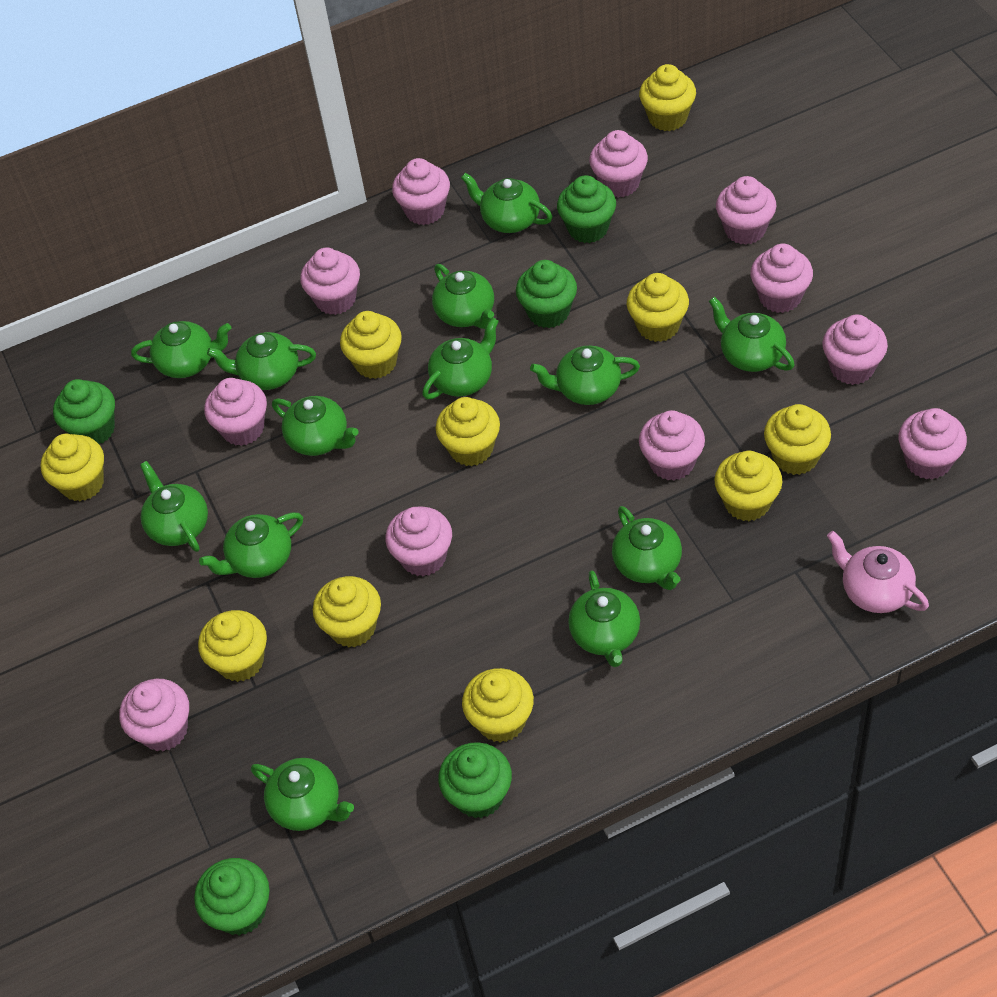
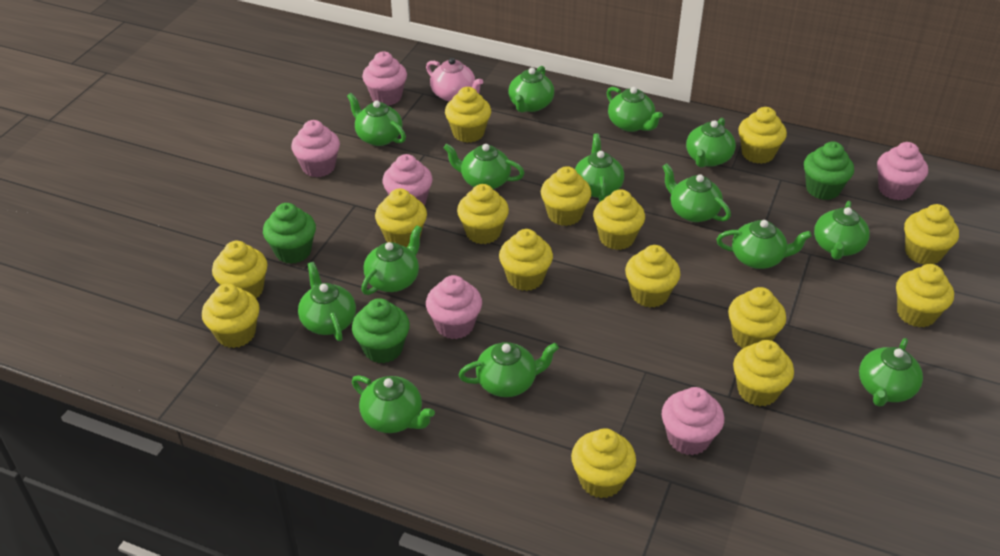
green cupcake: 5 -> 3
green teapot: 13 -> 14
pink cupcake: 11 -> 6
yellow cupcake: 10 -> 15

